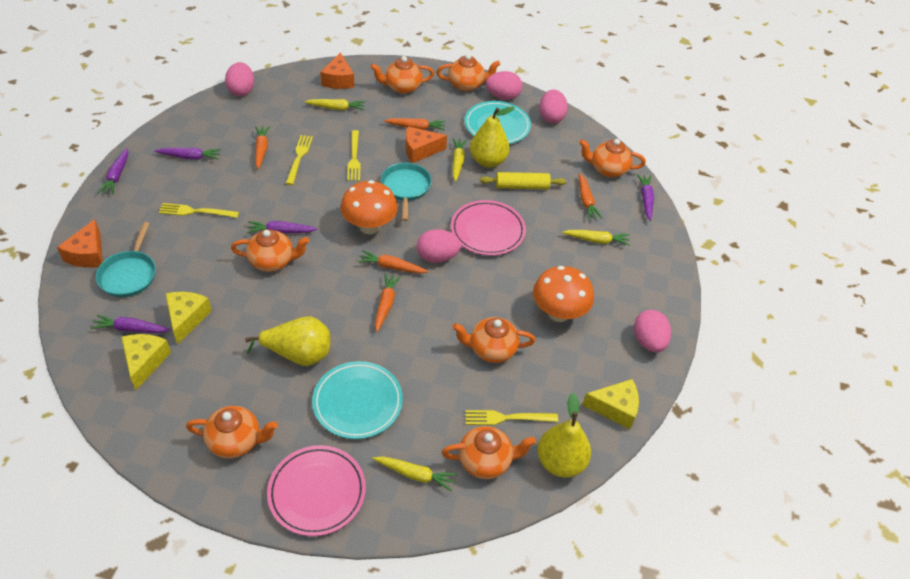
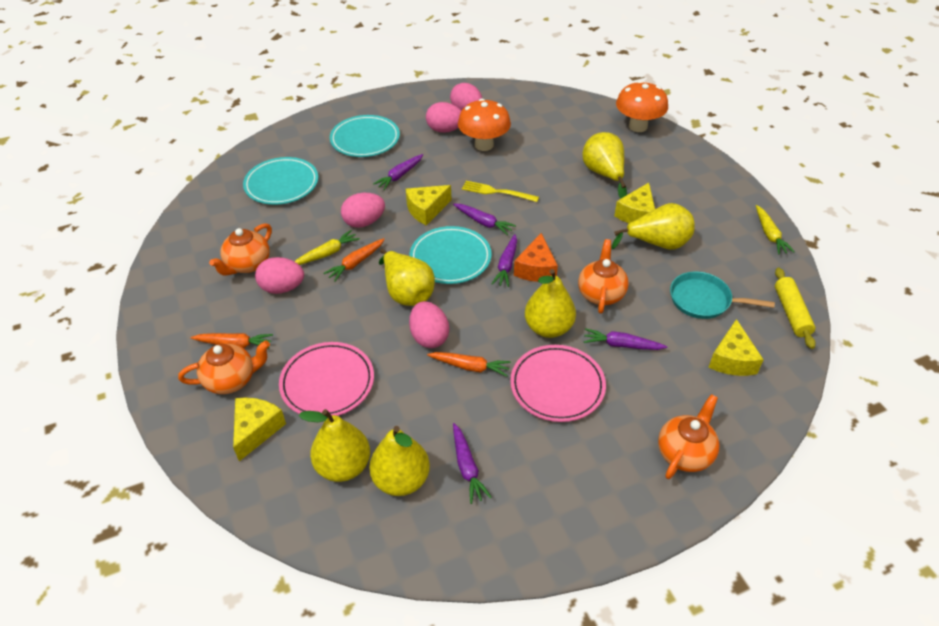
orange carrot: 5 -> 3
orange cheese: 3 -> 1
orange teapot: 7 -> 4
turquoise pan: 2 -> 1
turquoise plate: 2 -> 3
yellow carrot: 4 -> 2
yellow cheese: 3 -> 4
yellow fork: 4 -> 1
yellow pear: 3 -> 6

